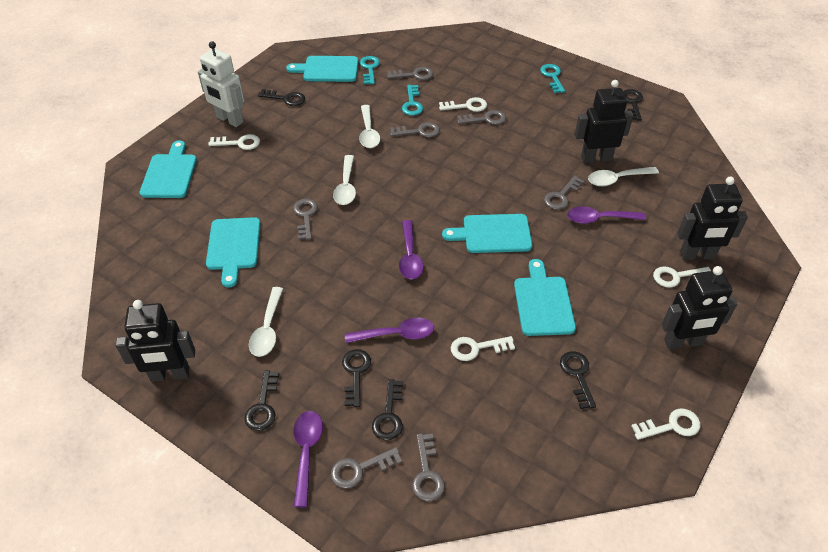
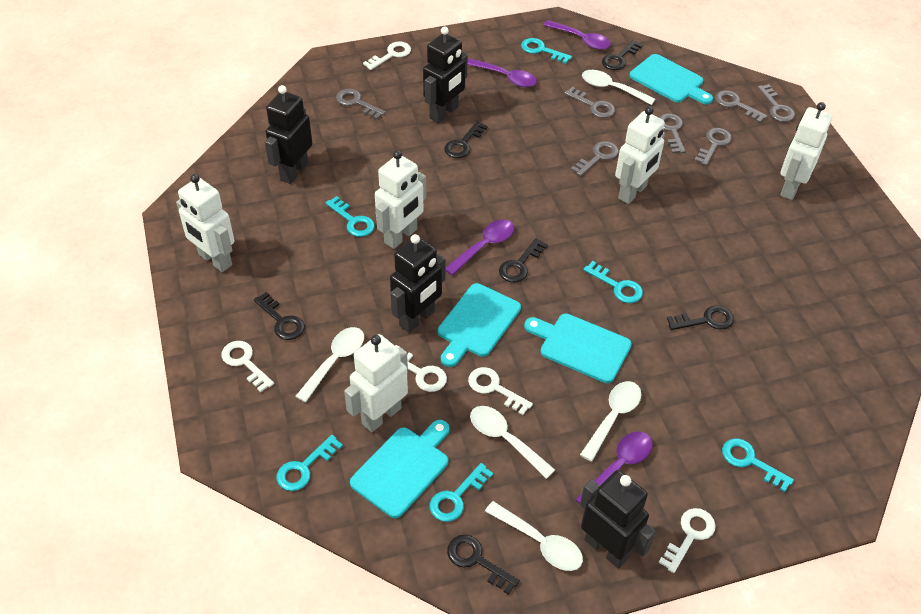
turquoise cutting board: 5 -> 4
turquoise key: 3 -> 6
white robot: 1 -> 5
white spoon: 4 -> 5

